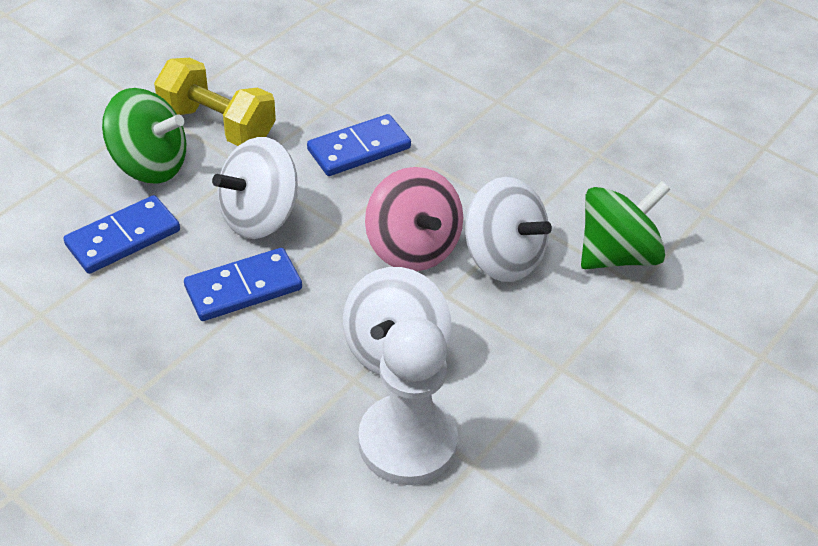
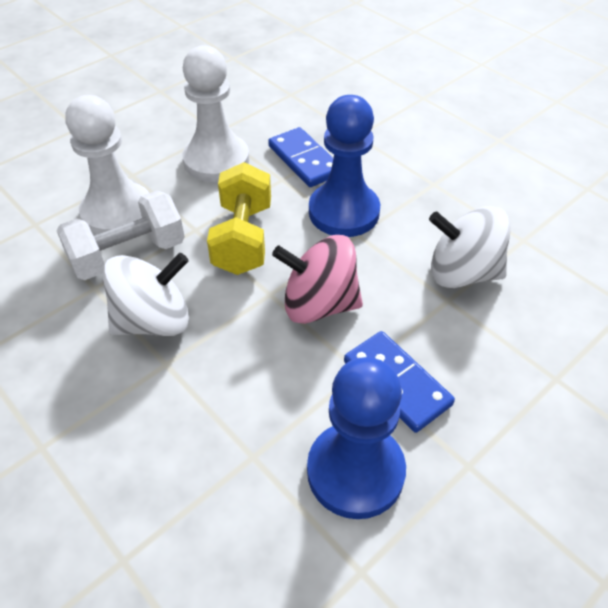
blue domino: 3 -> 2
blue pawn: 0 -> 2
green spinning top: 2 -> 0
white dumbbell: 0 -> 1
white pawn: 1 -> 2
white spinning top: 3 -> 2

